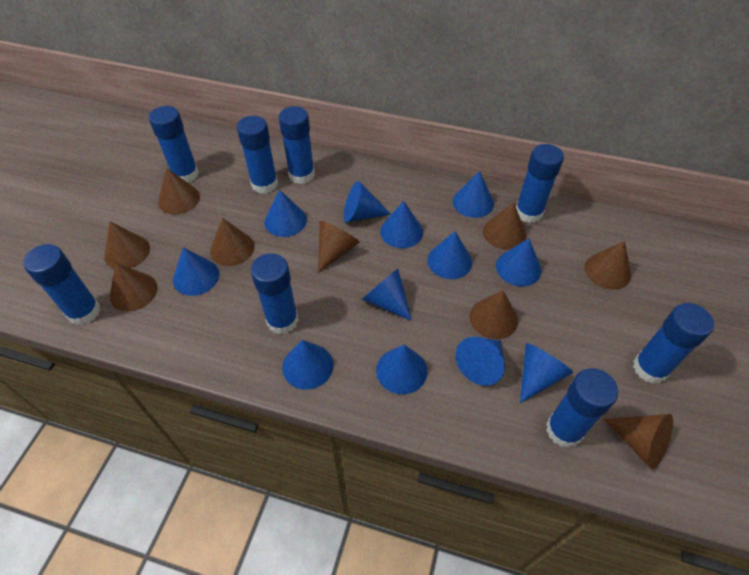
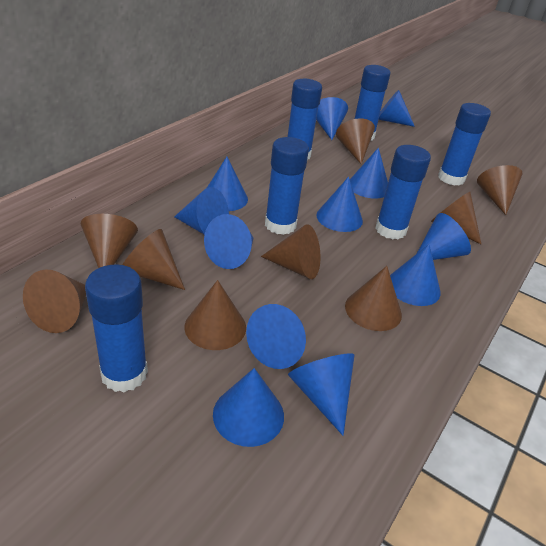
blue glue stick: 8 -> 6

